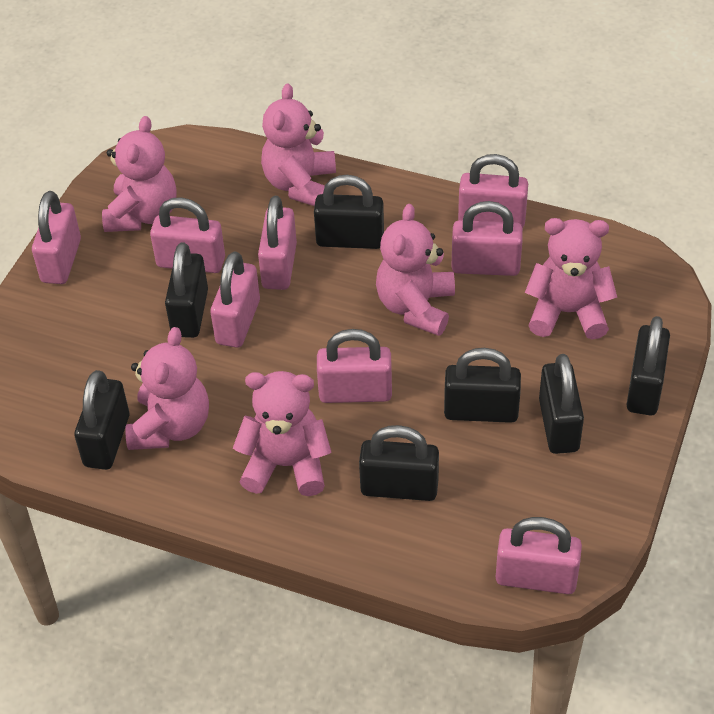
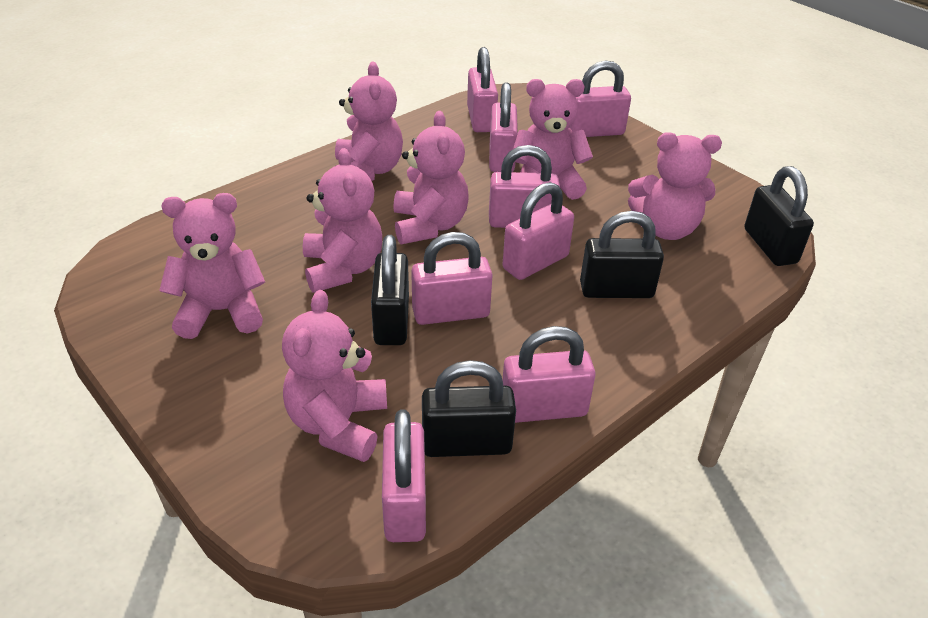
black padlock: 7 -> 4
pink teddy bear: 6 -> 7

